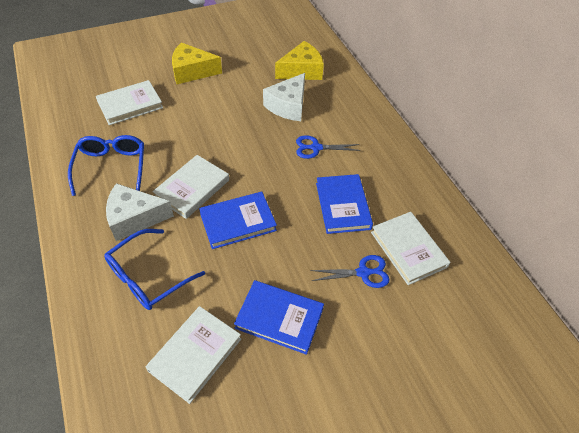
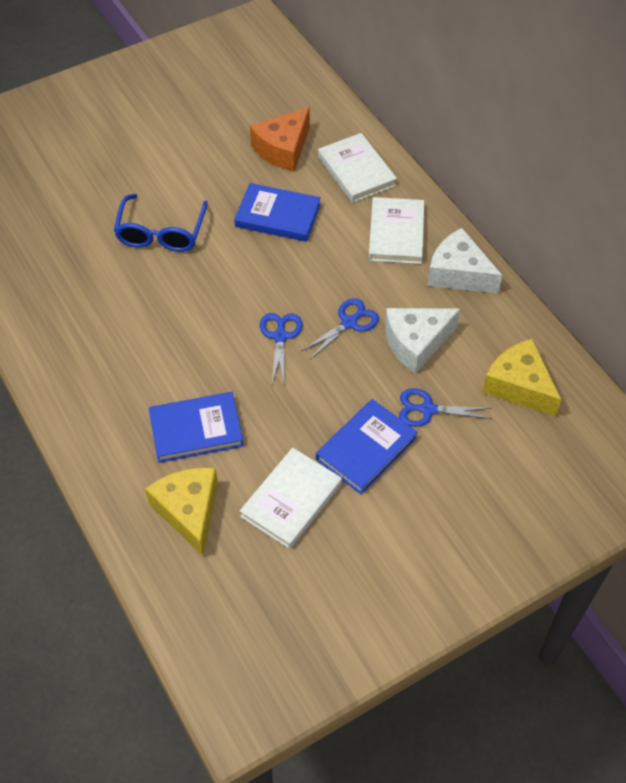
blue glasses: 2 -> 1
blue scissors: 2 -> 3
orange cheese: 0 -> 1
white book: 4 -> 3

